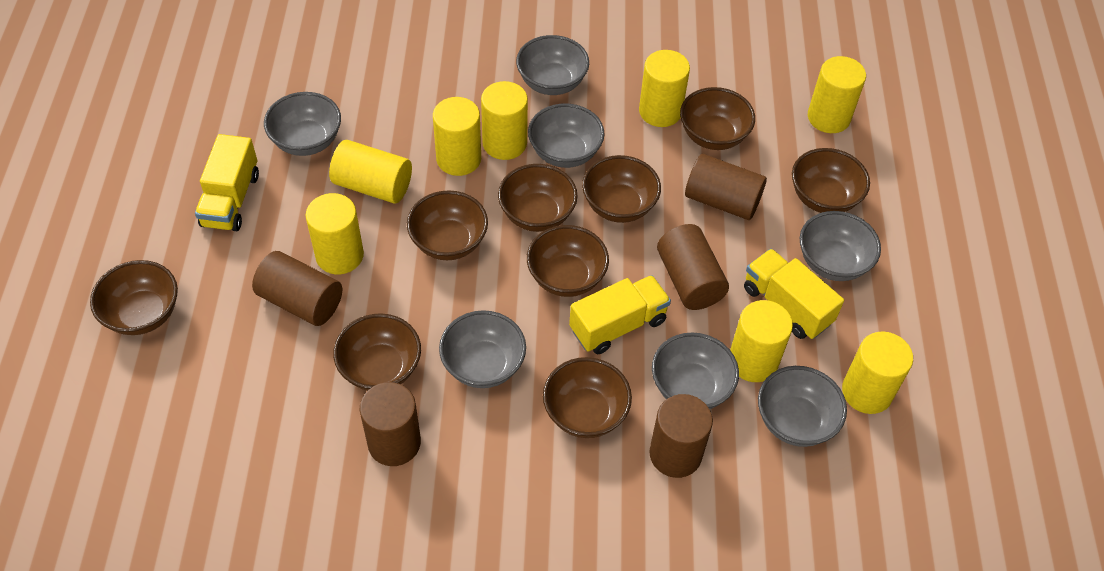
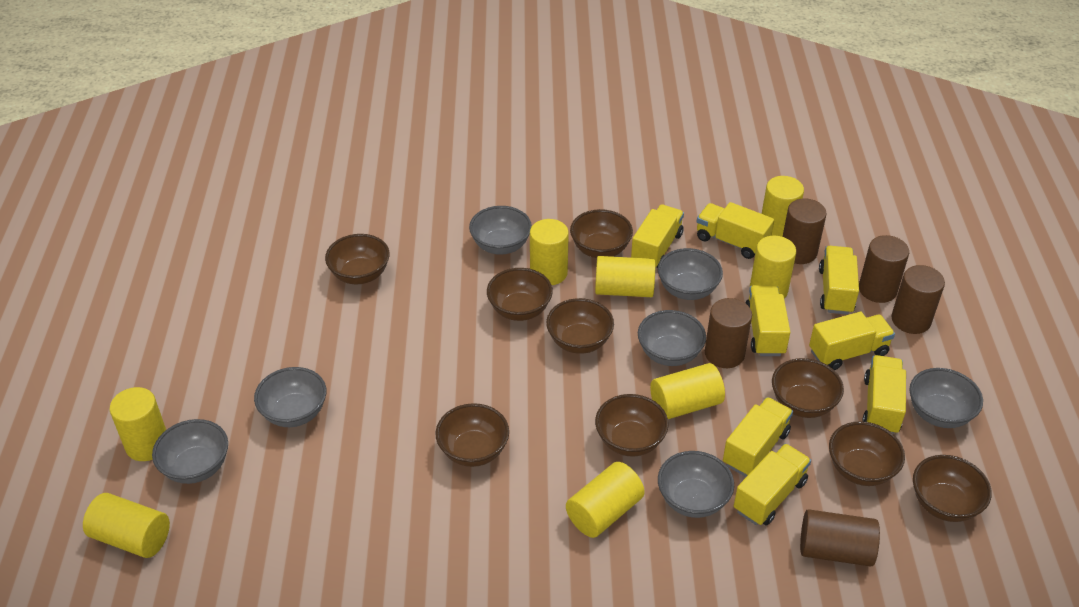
yellow truck: 3 -> 8

